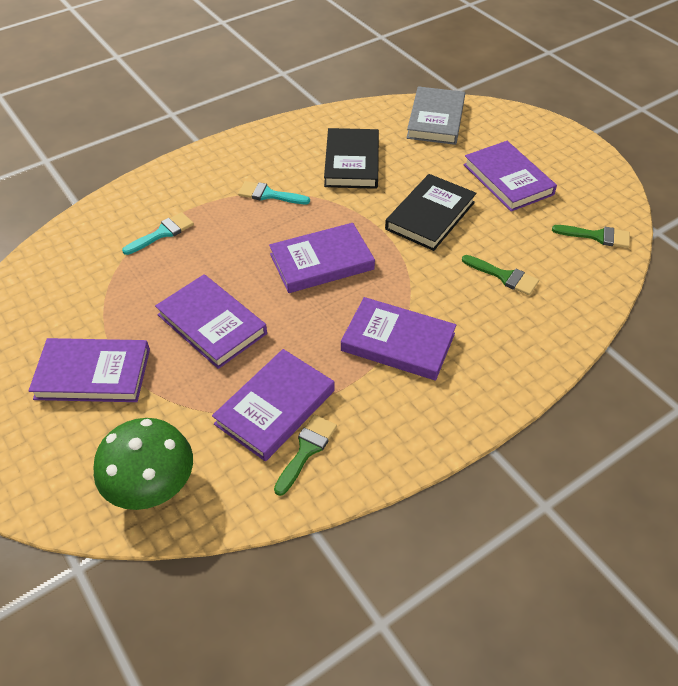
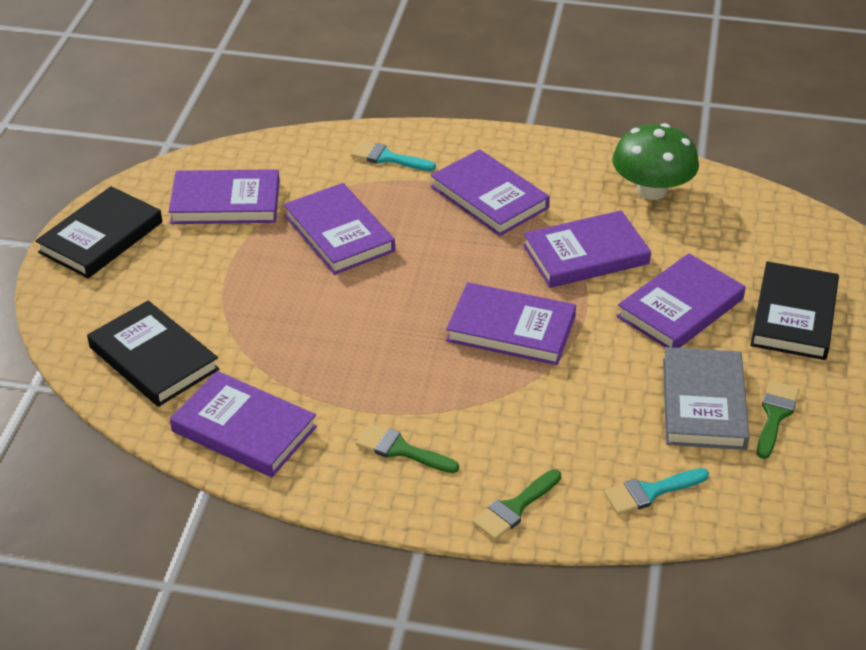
black book: 2 -> 3
purple book: 6 -> 7

